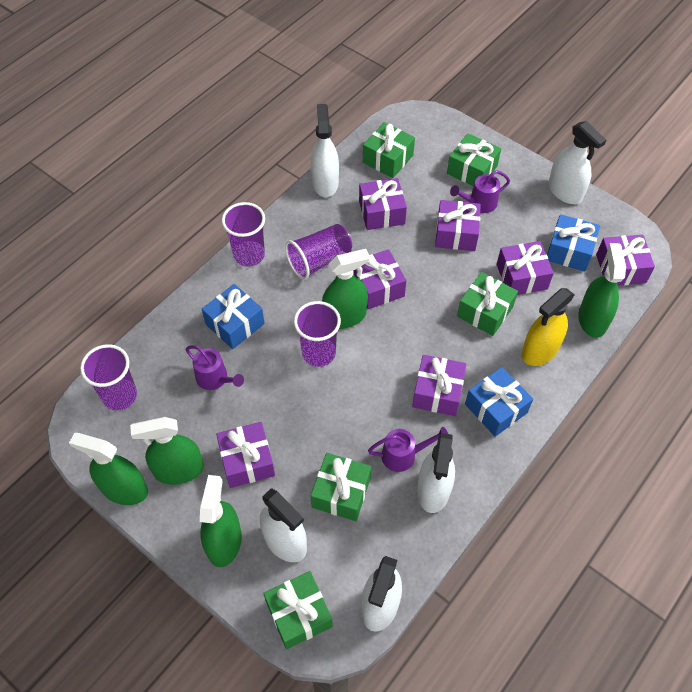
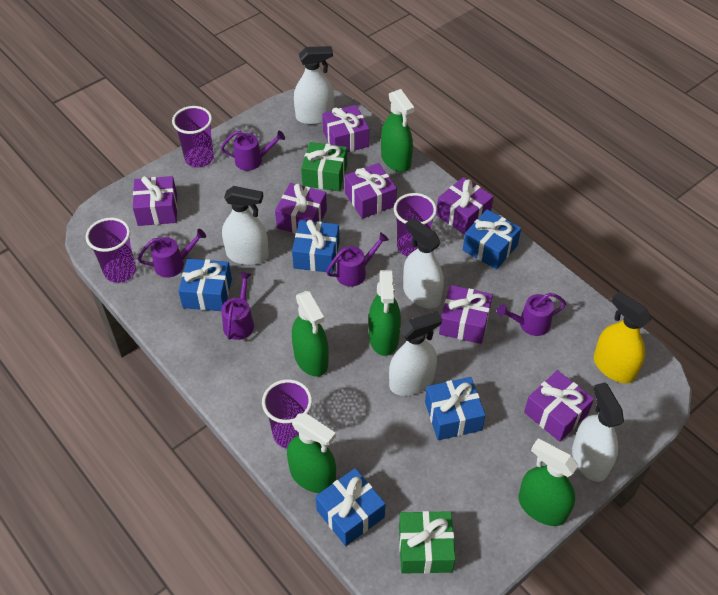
blue gift: 3 -> 5
green gift: 5 -> 2
purple watering can: 3 -> 5

